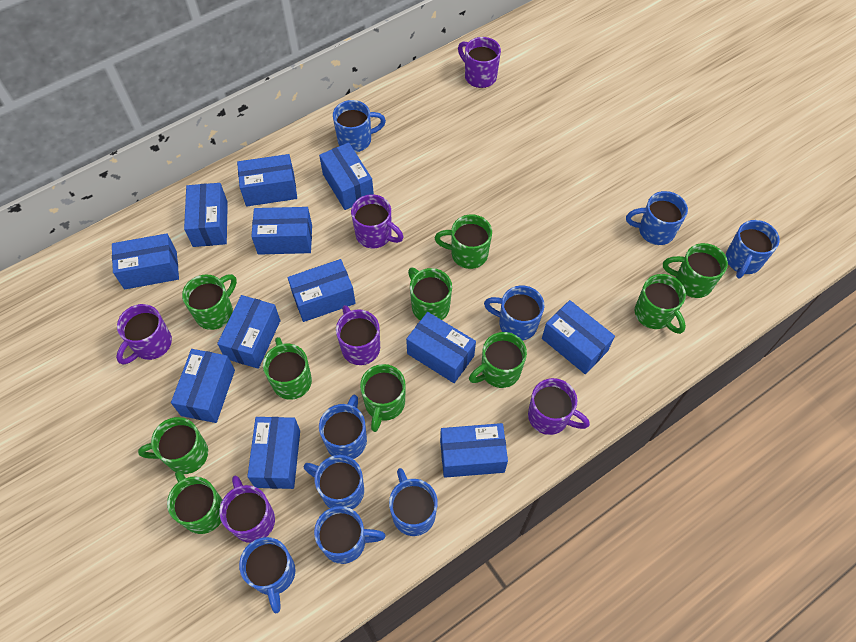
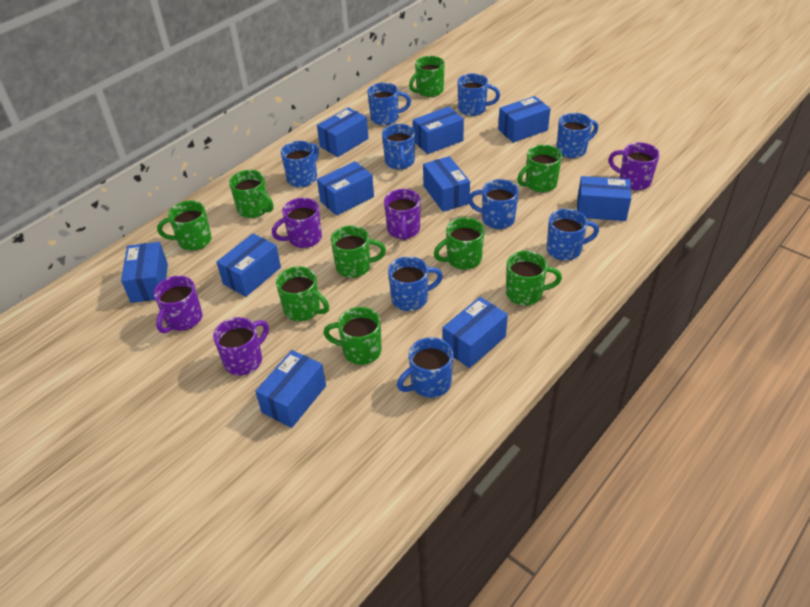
blue box: 12 -> 10
green mug: 10 -> 9
purple mug: 6 -> 5

